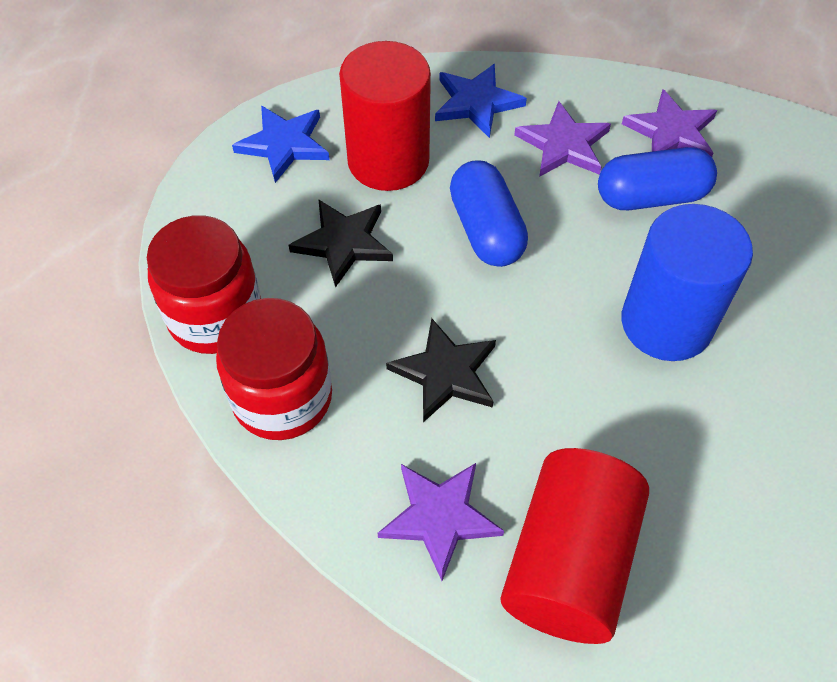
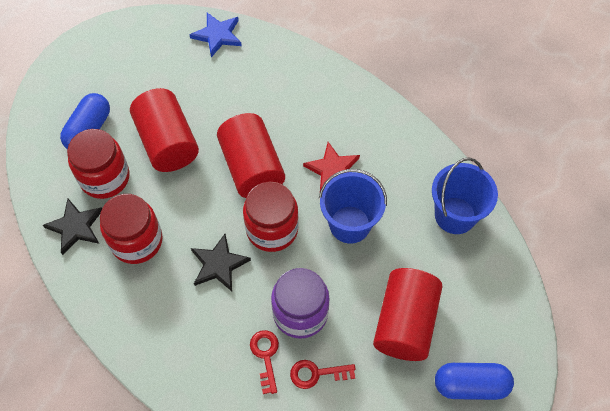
blue bucket: 0 -> 2
blue cylinder: 1 -> 0
blue star: 2 -> 1
purple jar: 0 -> 1
purple star: 3 -> 0
red cylinder: 2 -> 3
red jar: 2 -> 3
red key: 0 -> 2
red star: 0 -> 1

